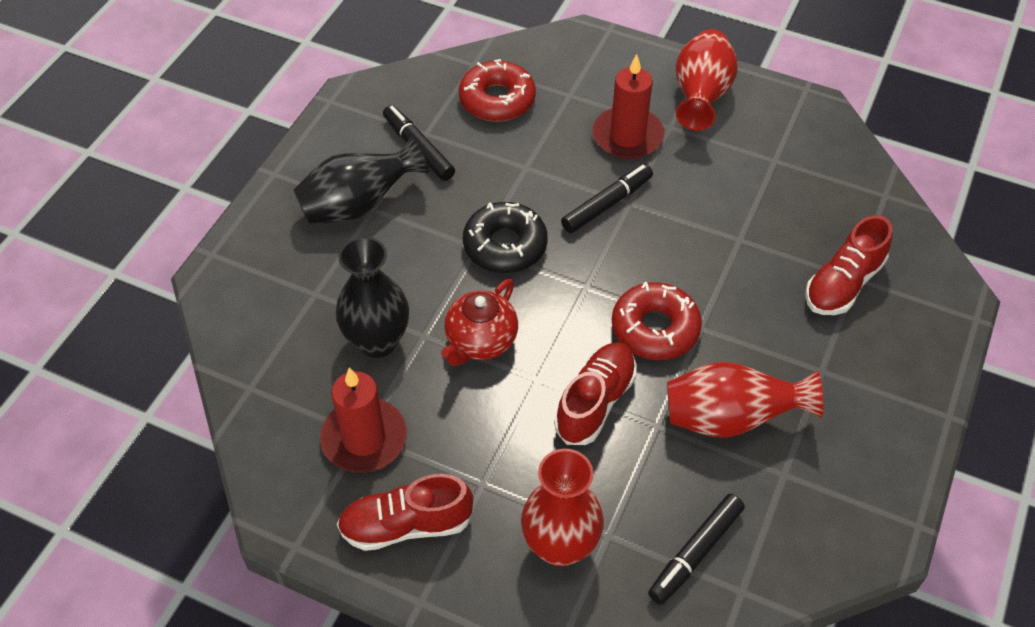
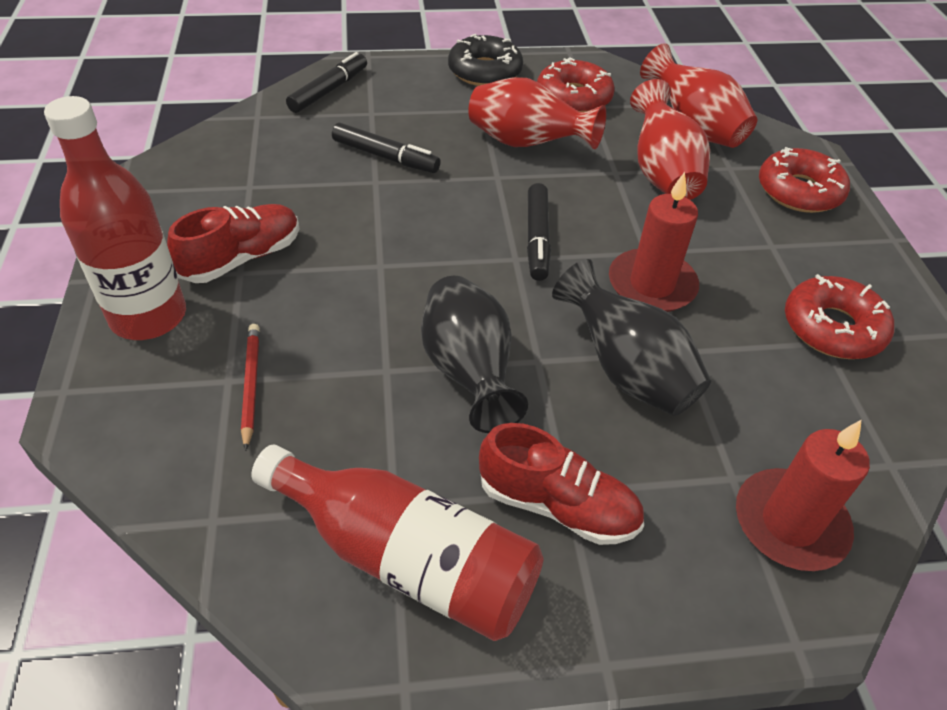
red bottle: 0 -> 2
red donut: 2 -> 3
red pencil: 0 -> 1
red shoe: 3 -> 2
red teapot: 1 -> 0

